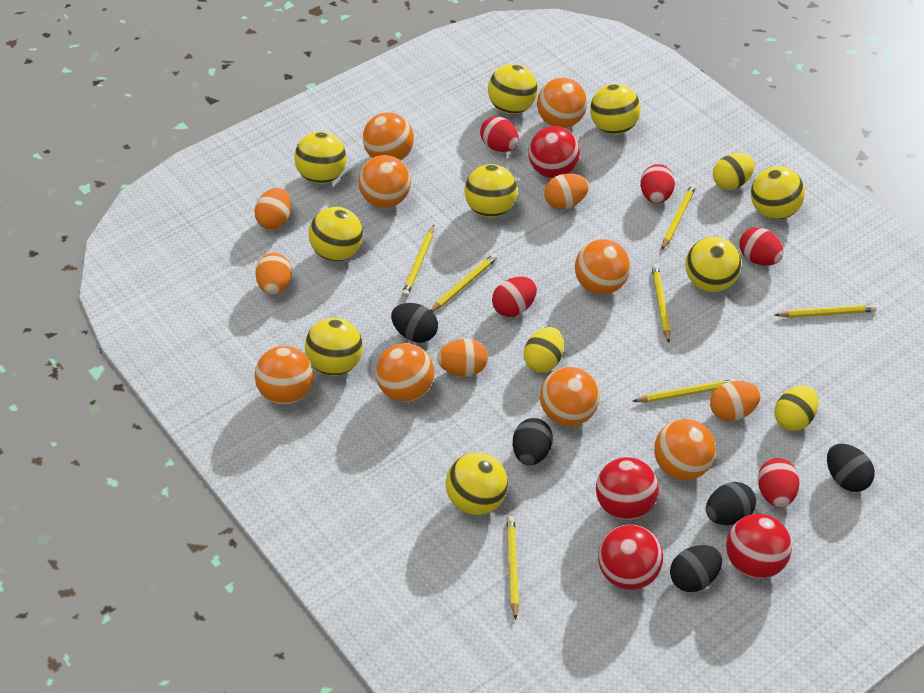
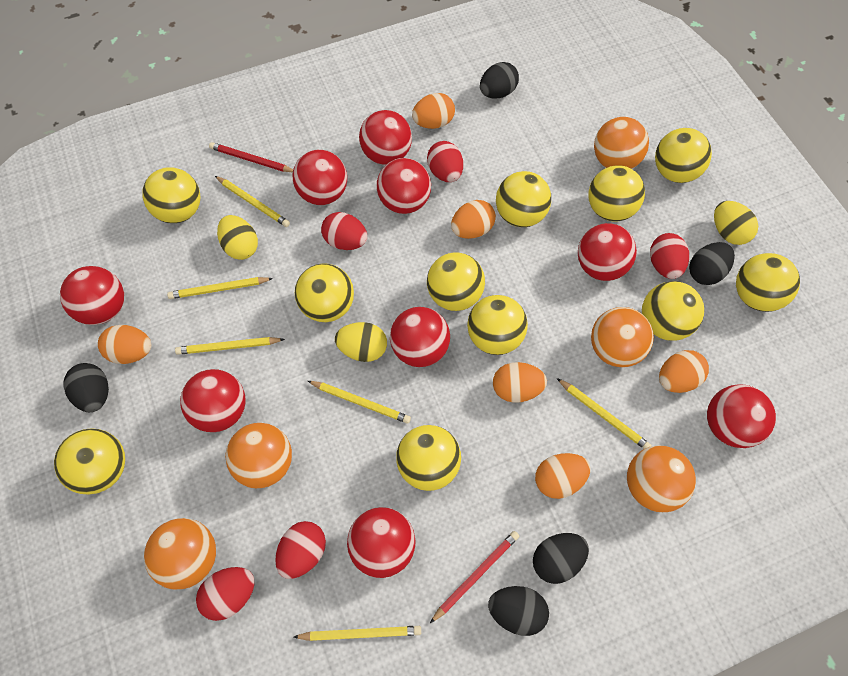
orange ball: 8 -> 5
orange egg: 5 -> 6
red ball: 4 -> 9
red pencil: 0 -> 2
yellow ball: 9 -> 11
yellow pencil: 7 -> 6

